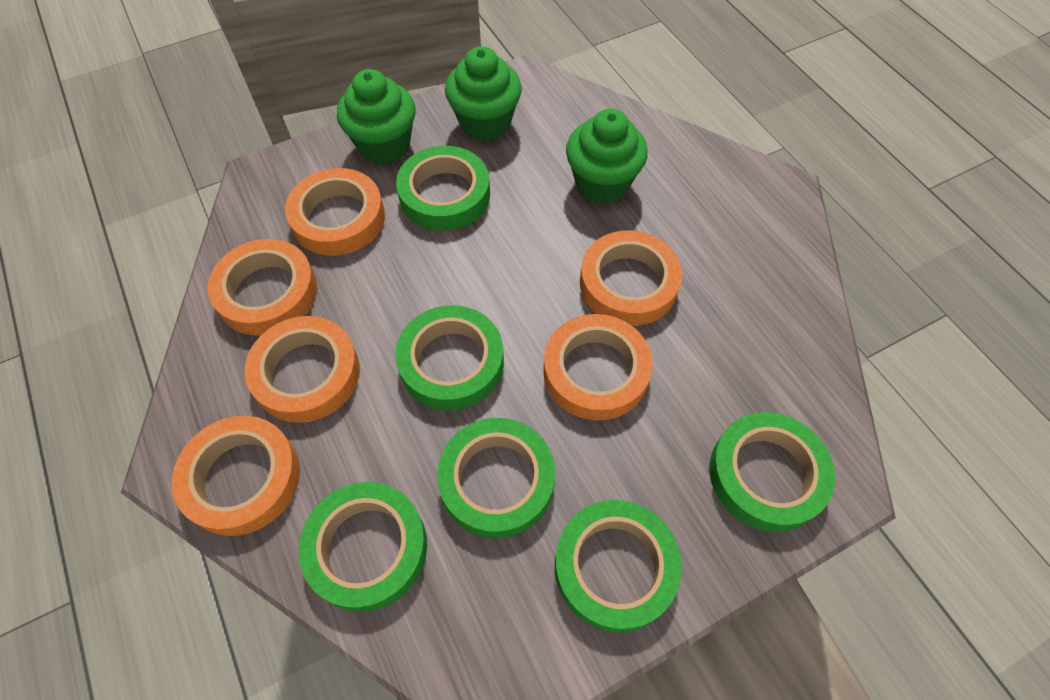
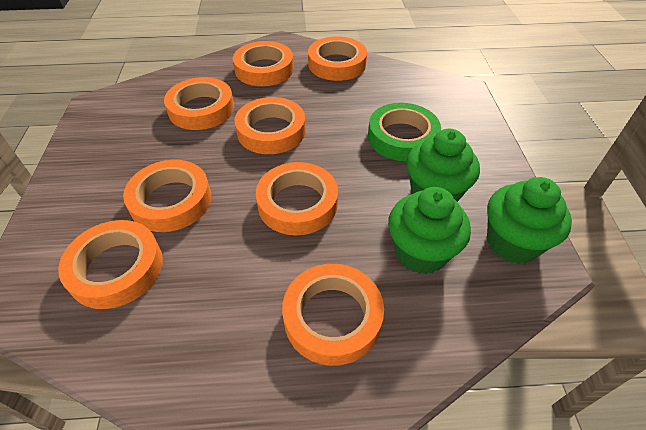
green tape: 6 -> 1
orange tape: 6 -> 8

